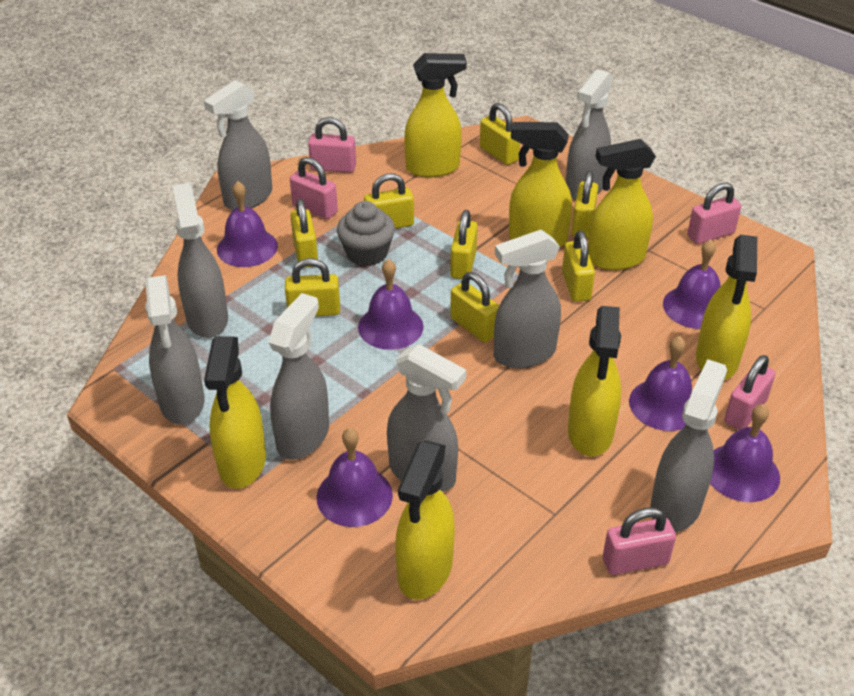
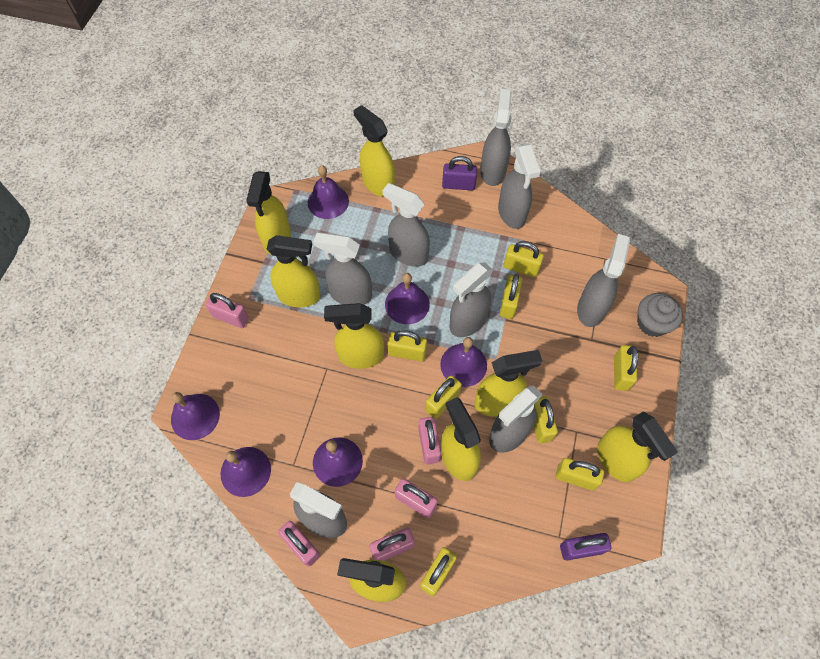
purple padlock: 0 -> 2
yellow spray bottle: 7 -> 8

